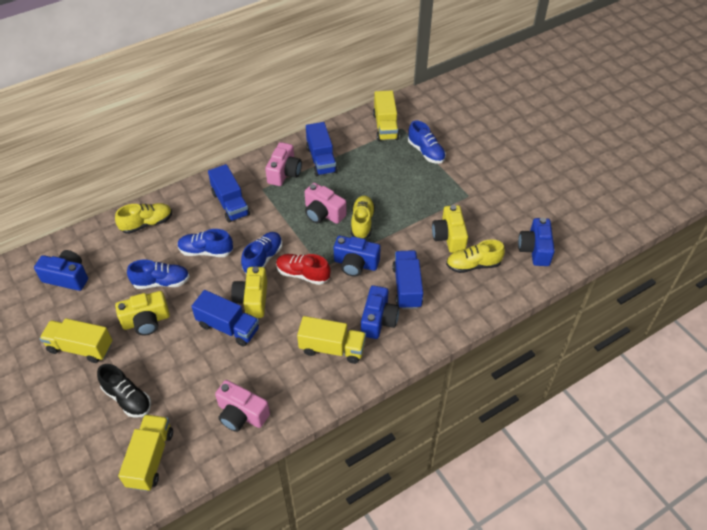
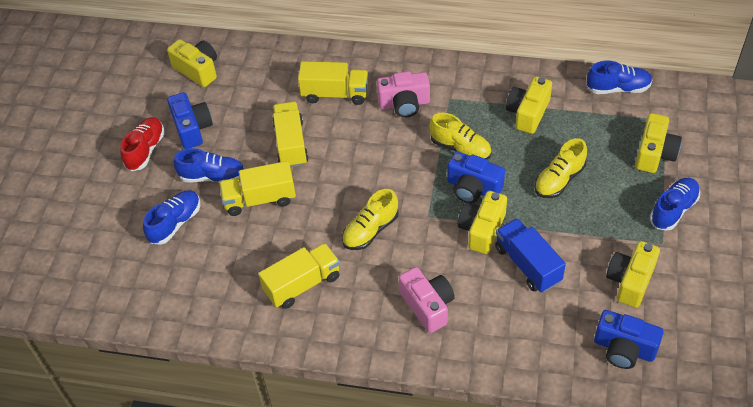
black shoe: 1 -> 0
blue camera: 4 -> 3
blue truck: 4 -> 1
pink camera: 3 -> 2
yellow camera: 3 -> 5

